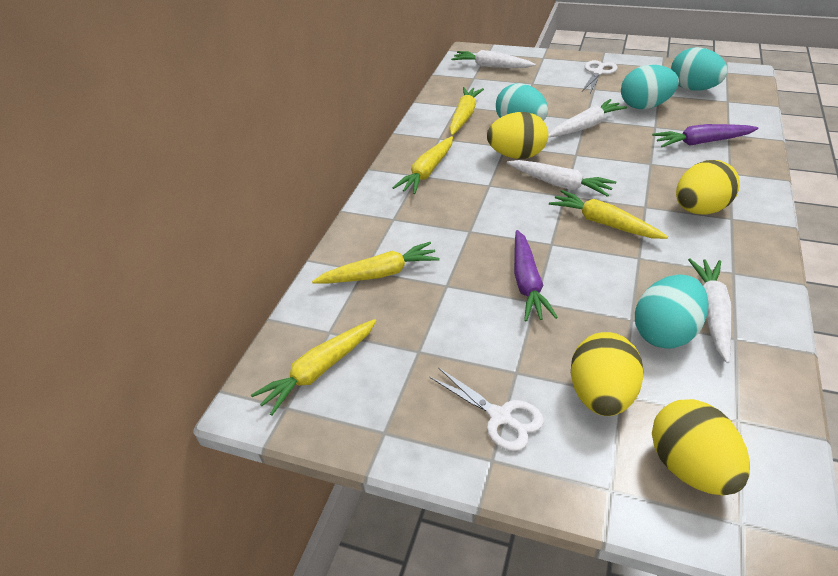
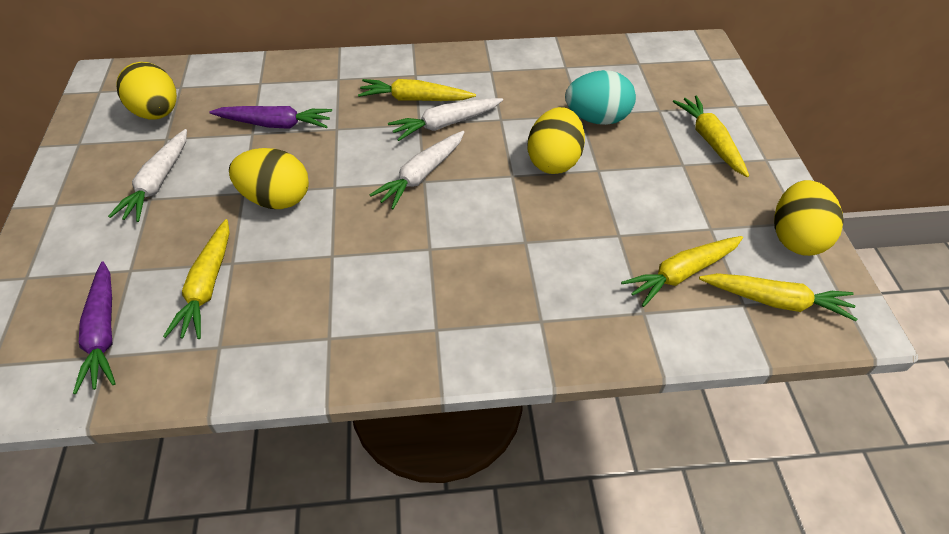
turquoise egg: 4 -> 1
white carrot: 4 -> 3
white scissors: 2 -> 0

